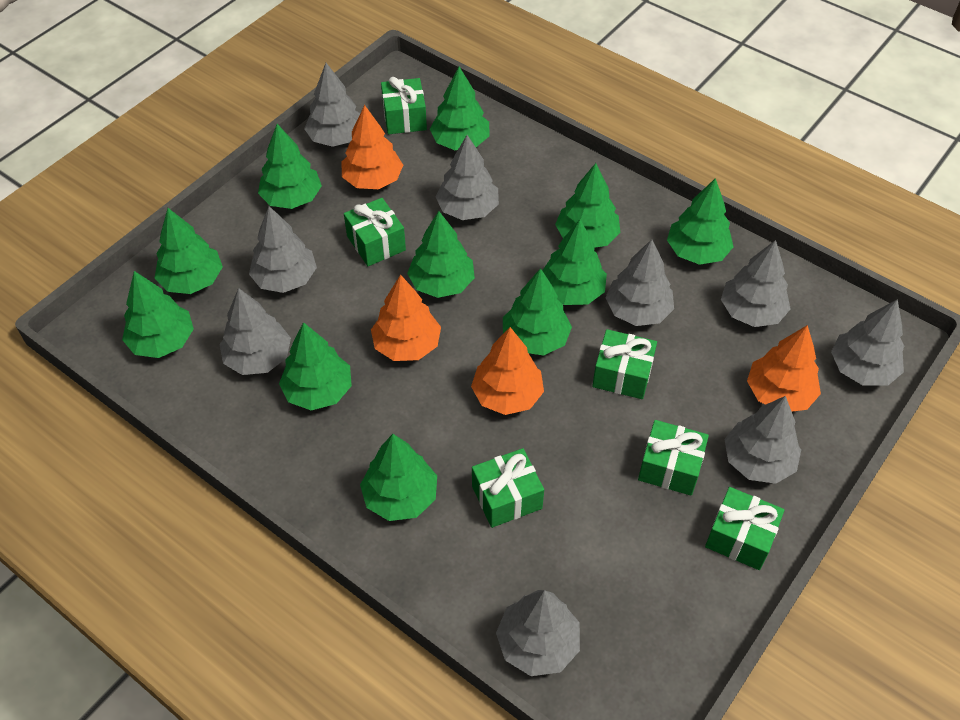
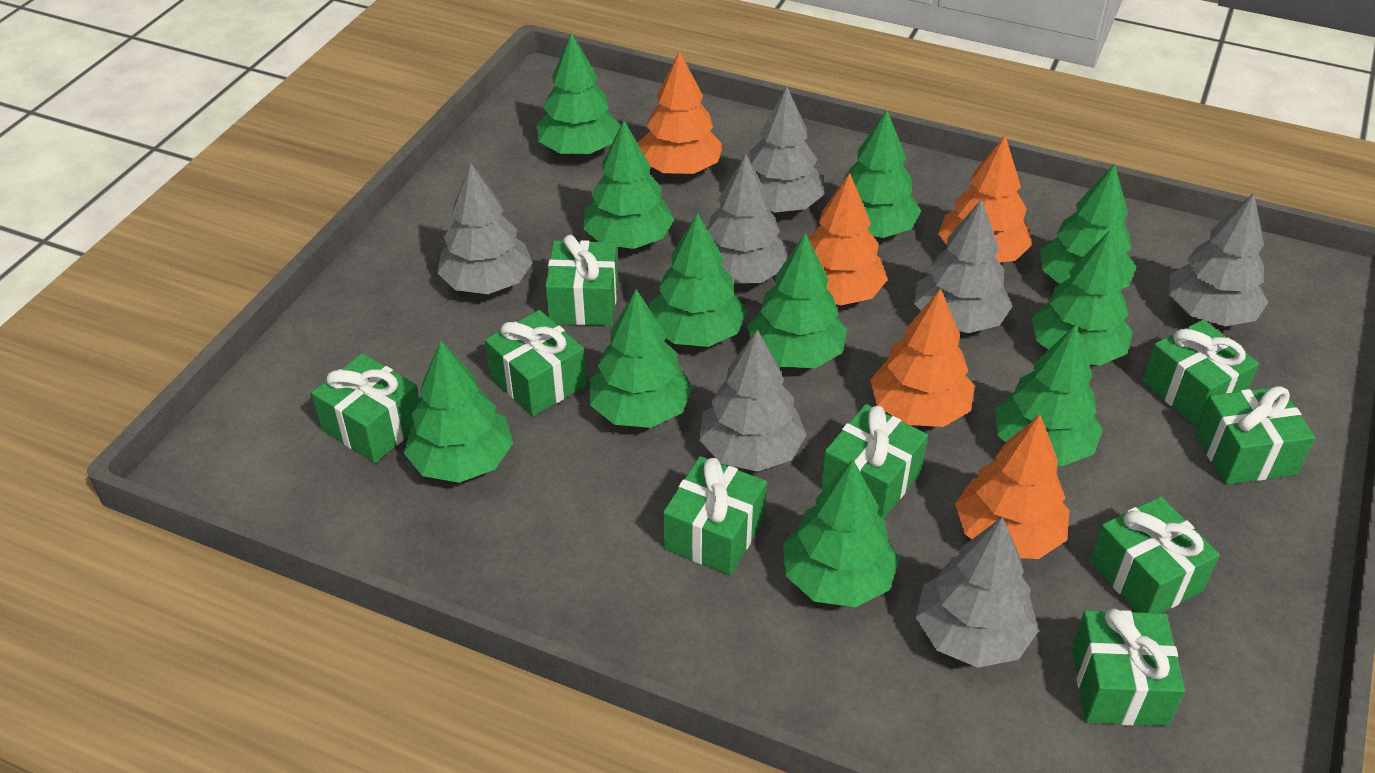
green gift: 6 -> 9
grey tree: 9 -> 7
orange tree: 4 -> 5

